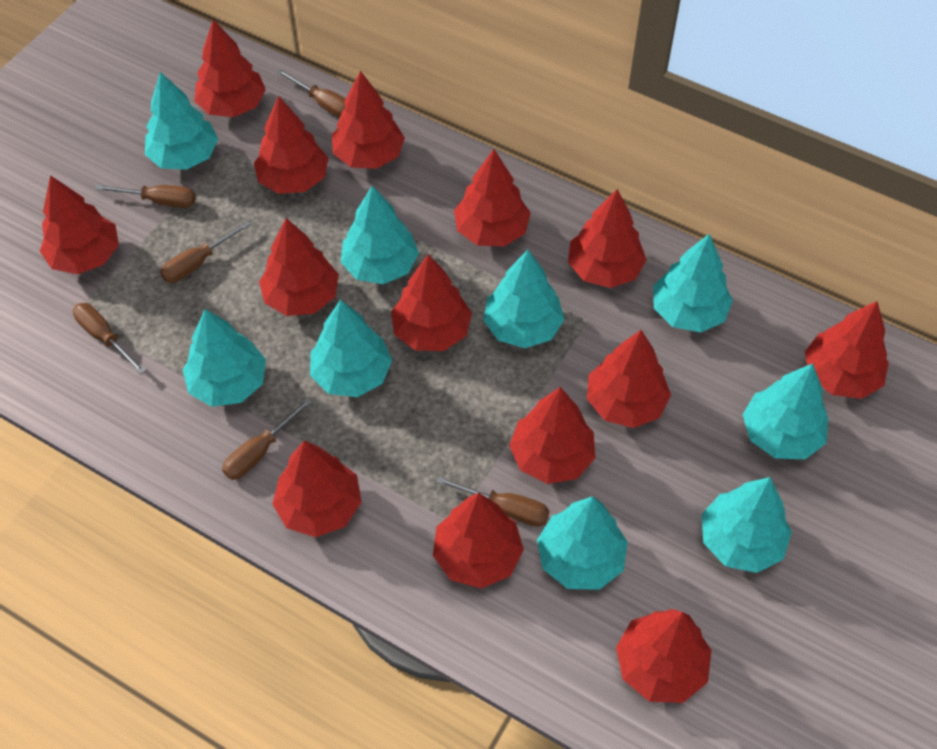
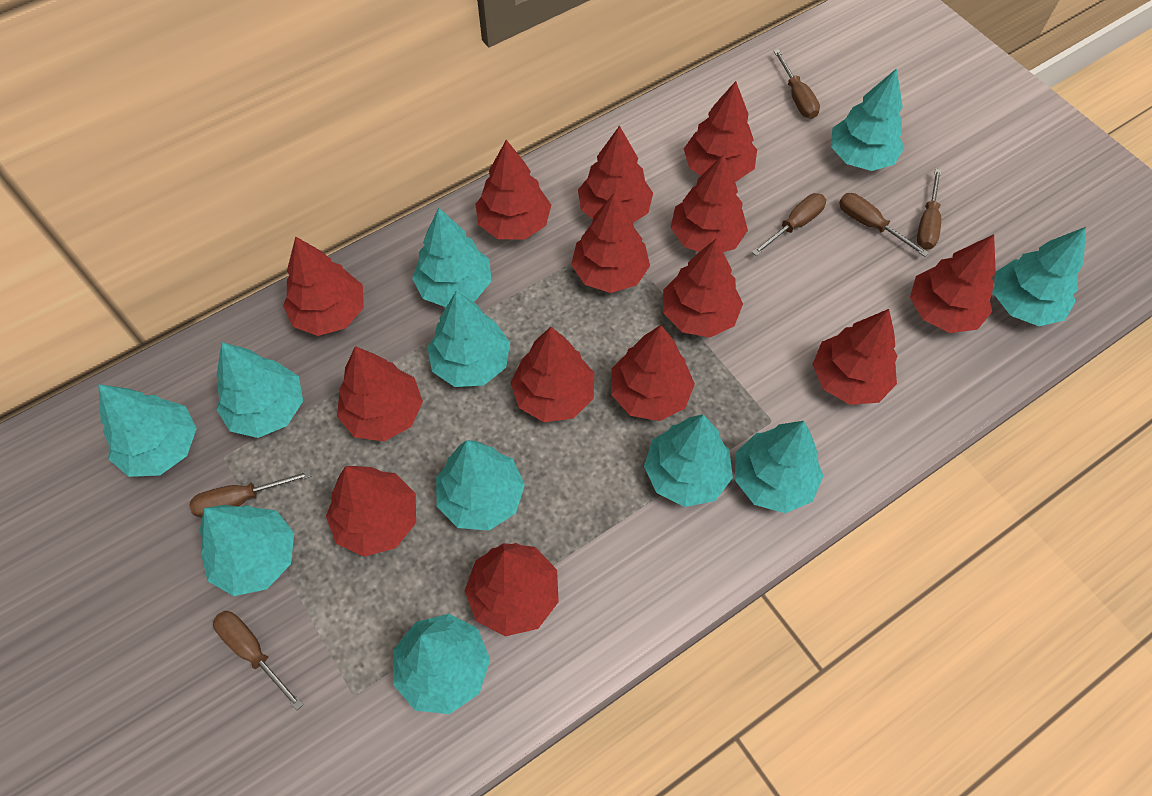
turquoise tree: 9 -> 11

